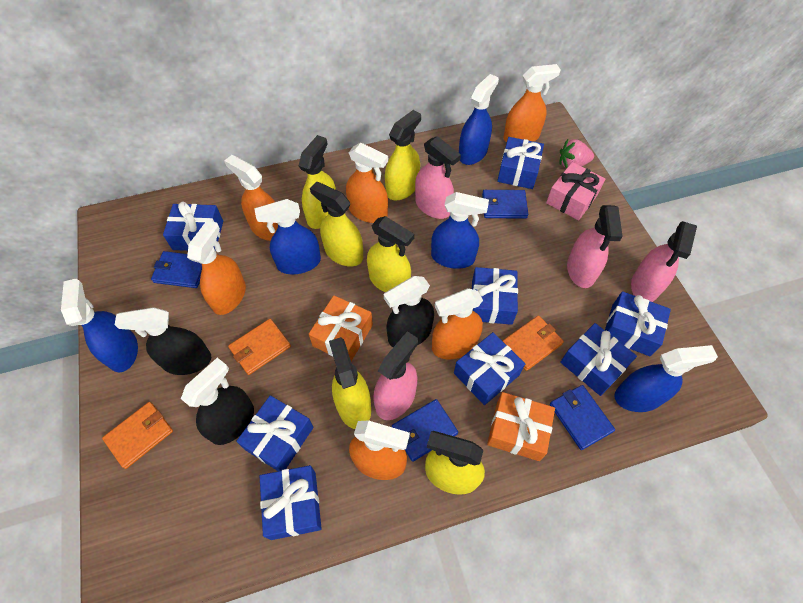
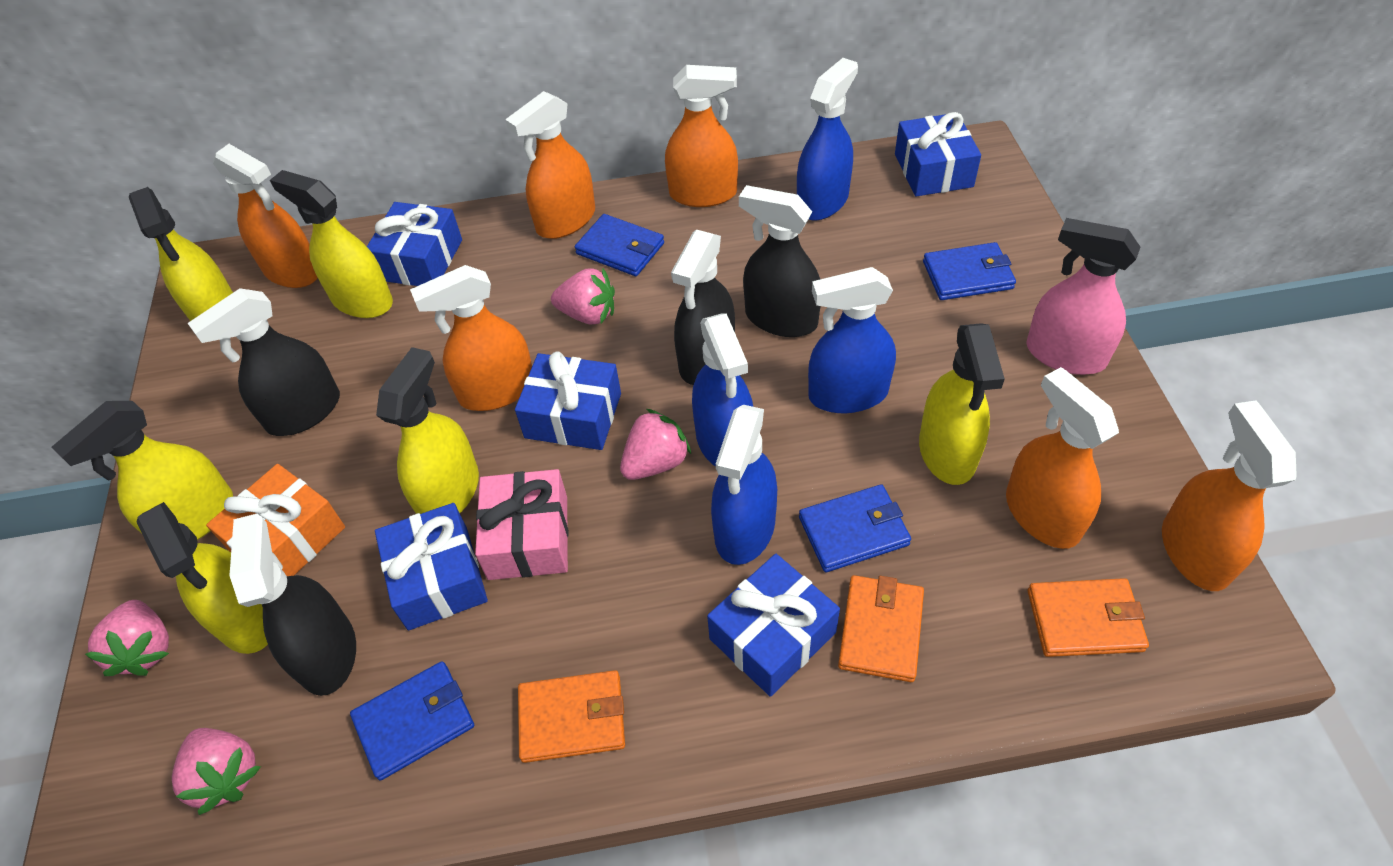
black spray bottle: 3 -> 4
blue gift: 8 -> 5
blue spray bottle: 5 -> 4
orange gift: 2 -> 1
pink spray bottle: 4 -> 1
pink strawberry: 1 -> 4

